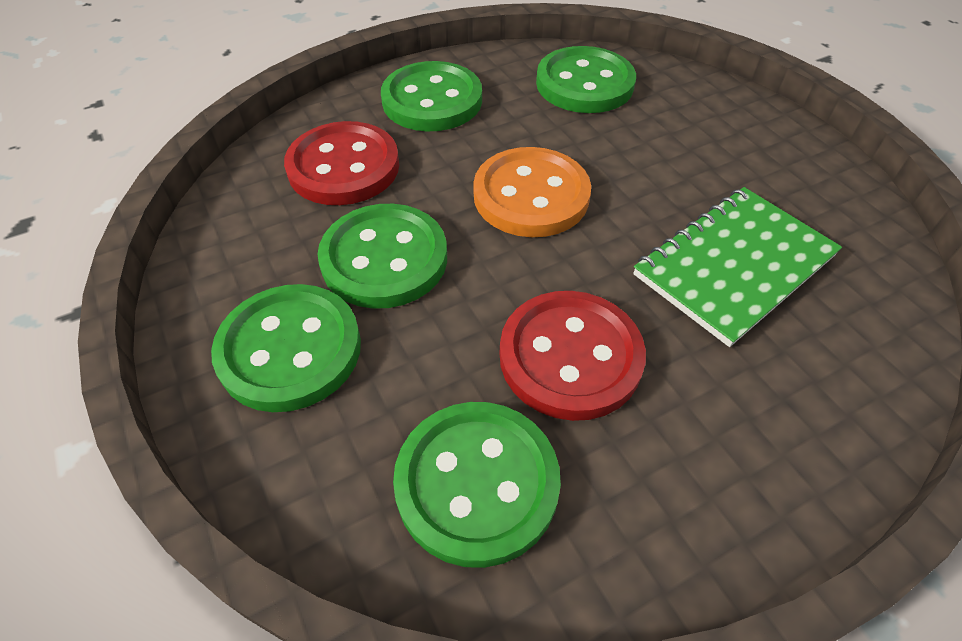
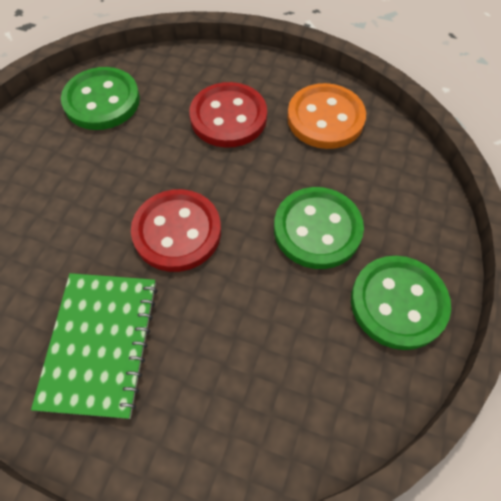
green button: 5 -> 3

